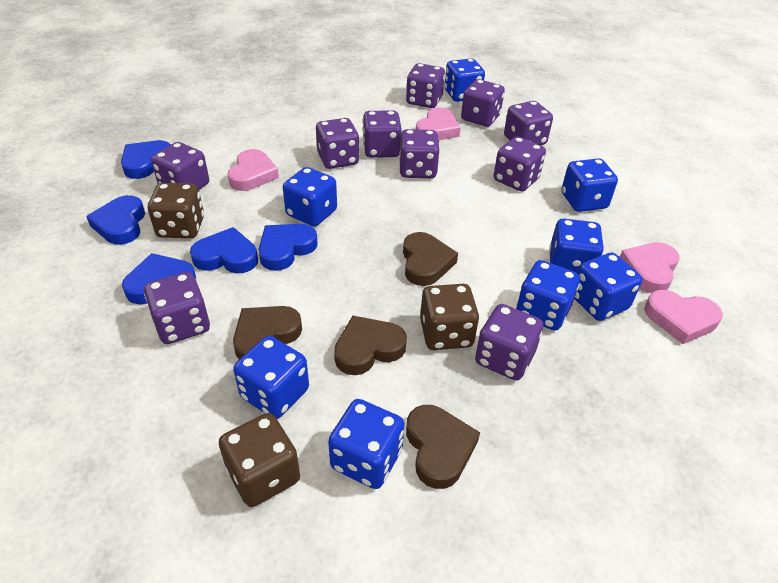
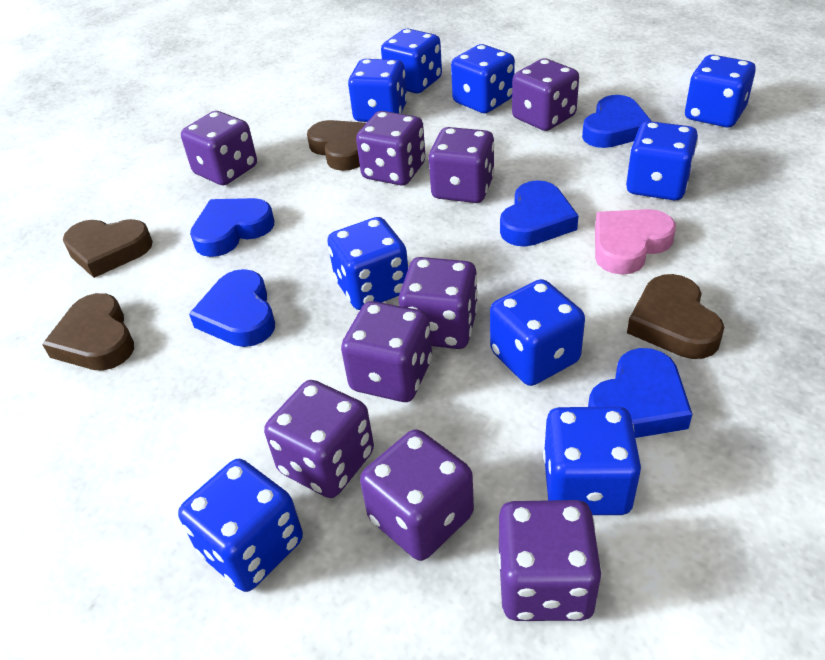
blue dice: 8 -> 9
brown dice: 3 -> 0
pink heart: 4 -> 1
purple dice: 10 -> 9

